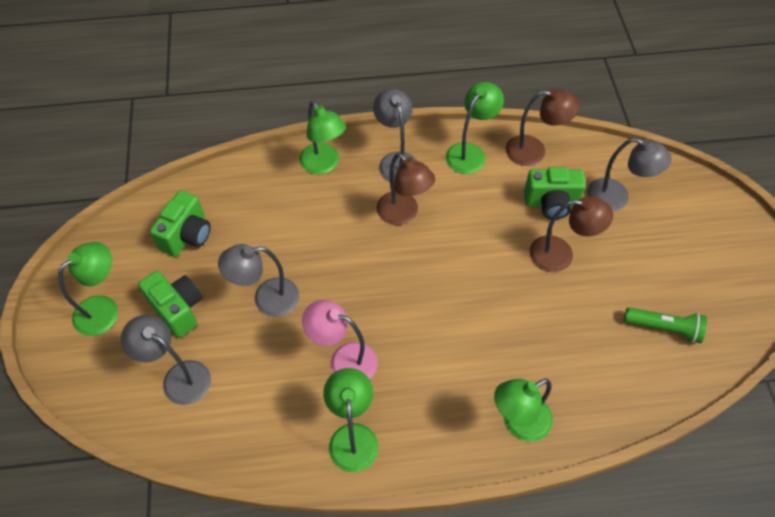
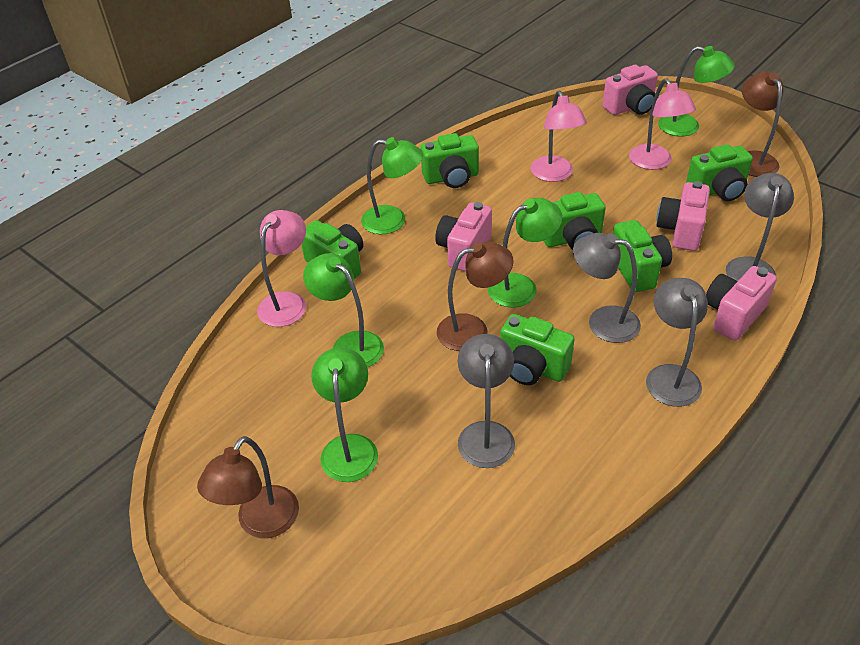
green camera: 3 -> 6
green flashlight: 1 -> 0
pink camera: 0 -> 4
pink lamp: 1 -> 3

